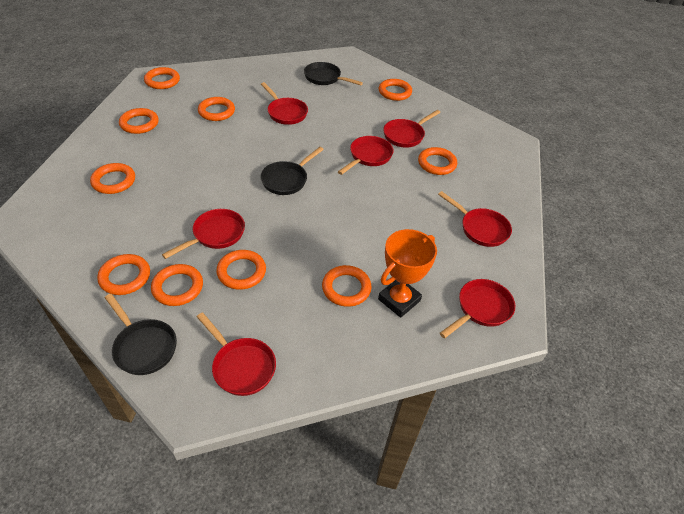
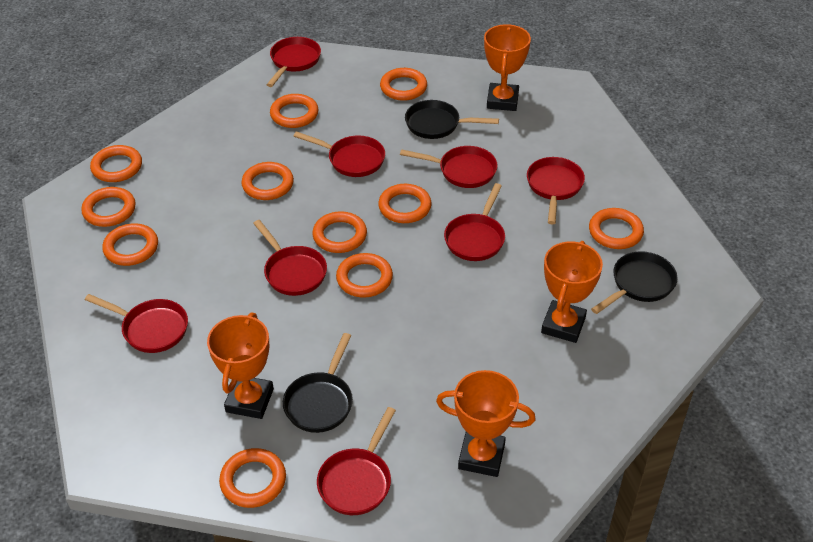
orange ring: 10 -> 11
orange trophy: 1 -> 4
red pan: 7 -> 8

